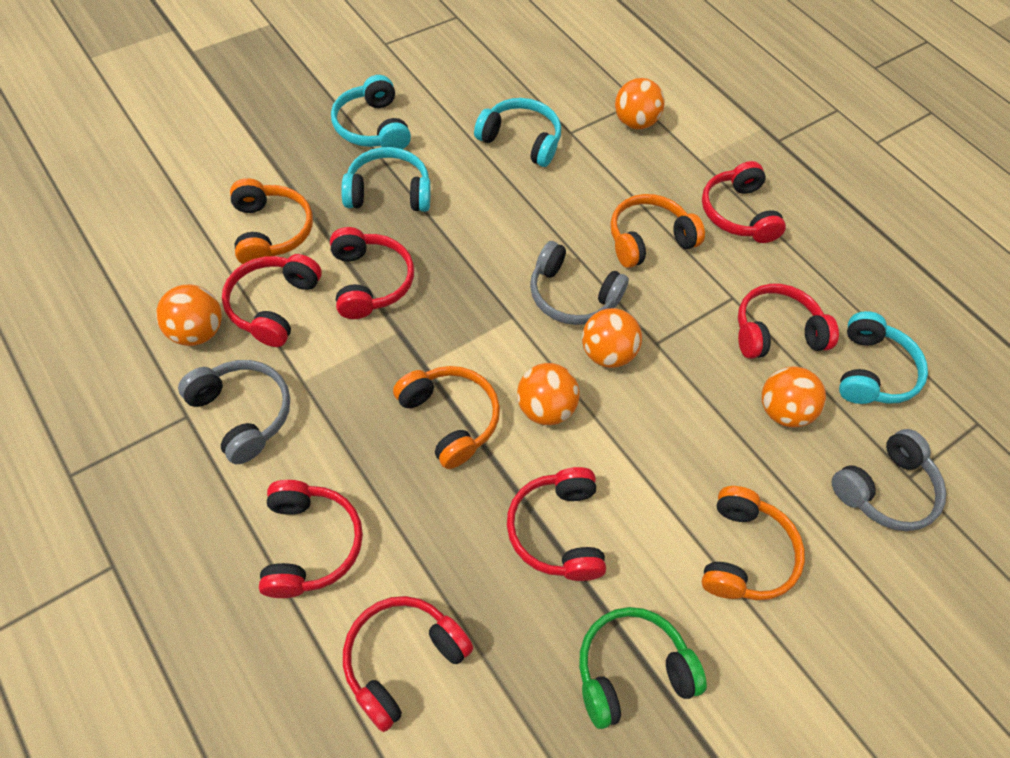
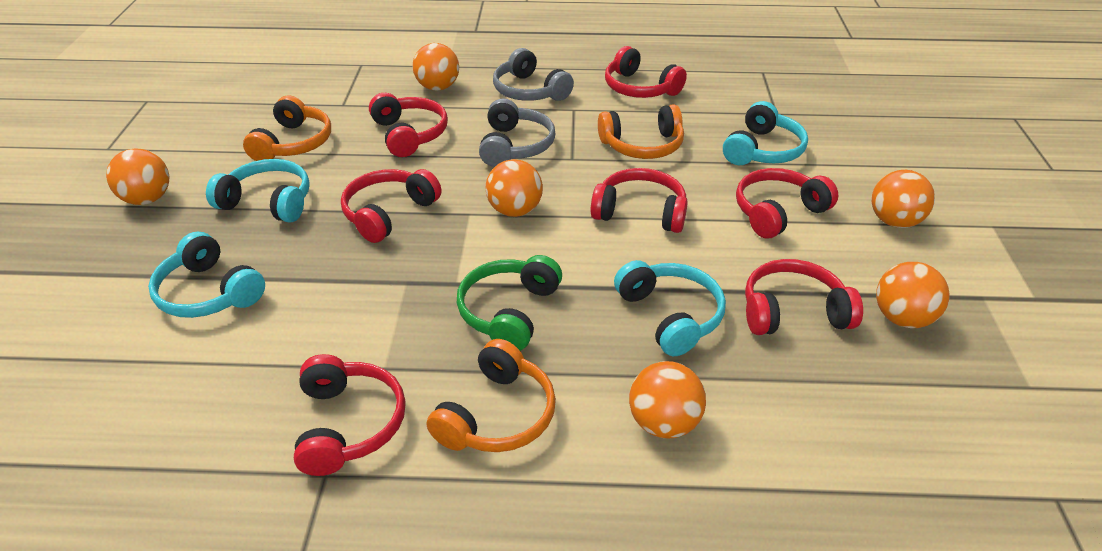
grey headphones: 3 -> 2
orange ball: 5 -> 6
orange headphones: 4 -> 3

